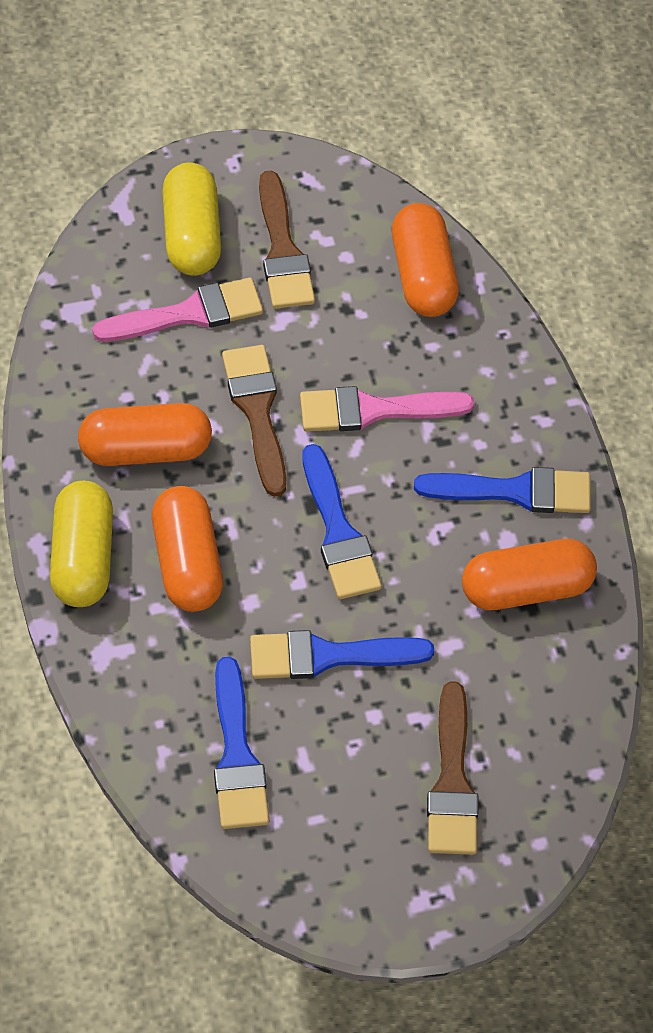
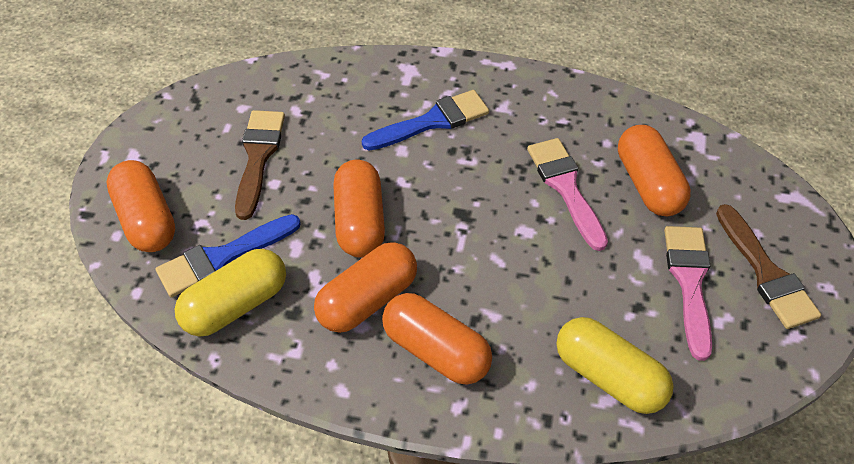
blue brush: 4 -> 2
brown brush: 3 -> 2
orange capsule: 4 -> 5

